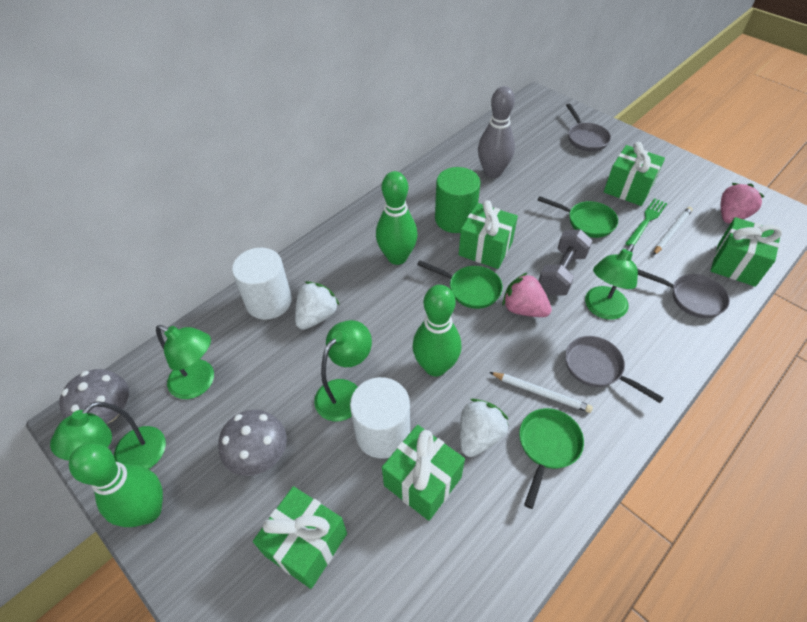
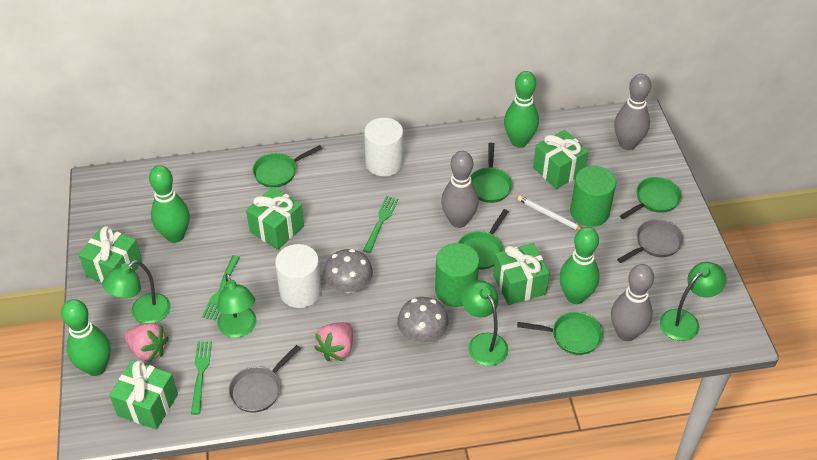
green bowling pin: 3 -> 4
green cylinder: 1 -> 2
green fork: 1 -> 3
green pan: 3 -> 5
grey bowling pin: 1 -> 3
grey dumbbell: 1 -> 0
grey pan: 3 -> 2
white pencil: 2 -> 1
white strawberry: 2 -> 0

